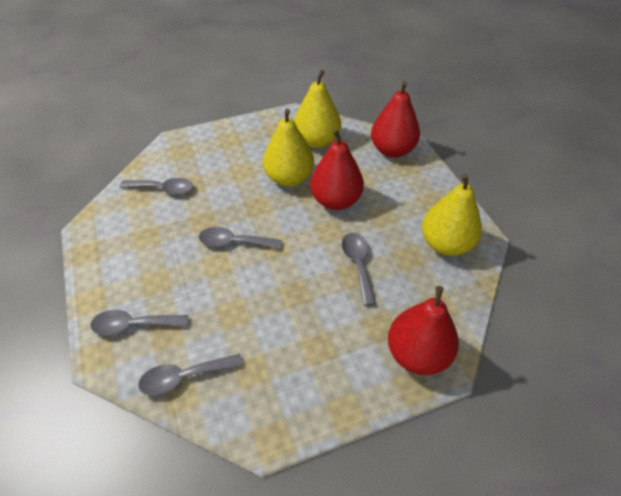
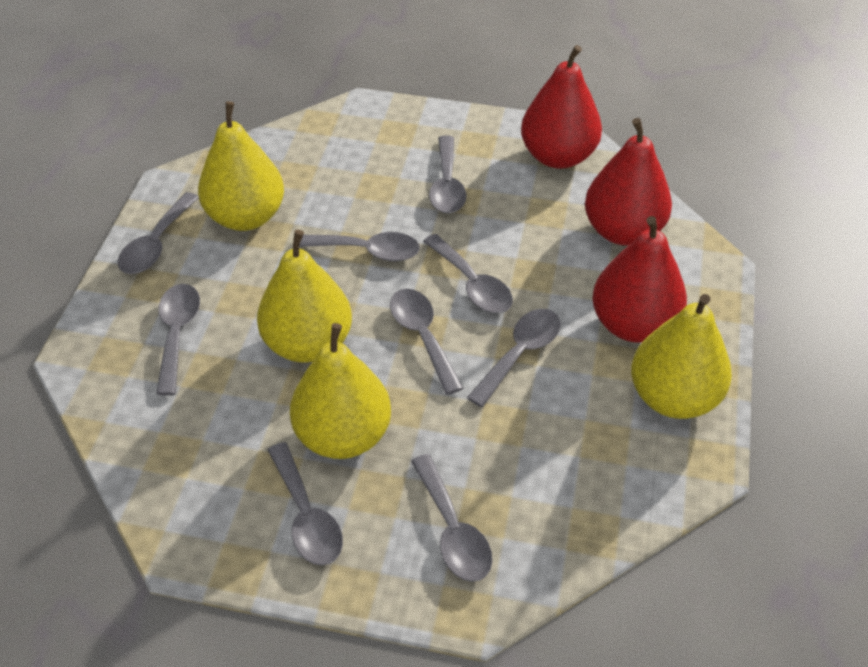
grey spoon: 5 -> 9
yellow pear: 3 -> 4

